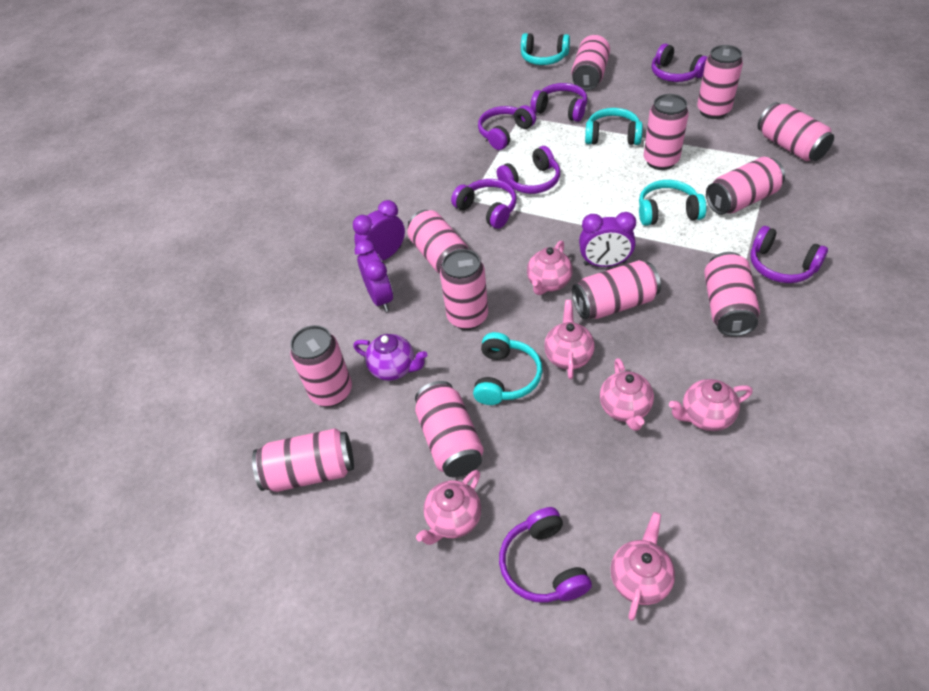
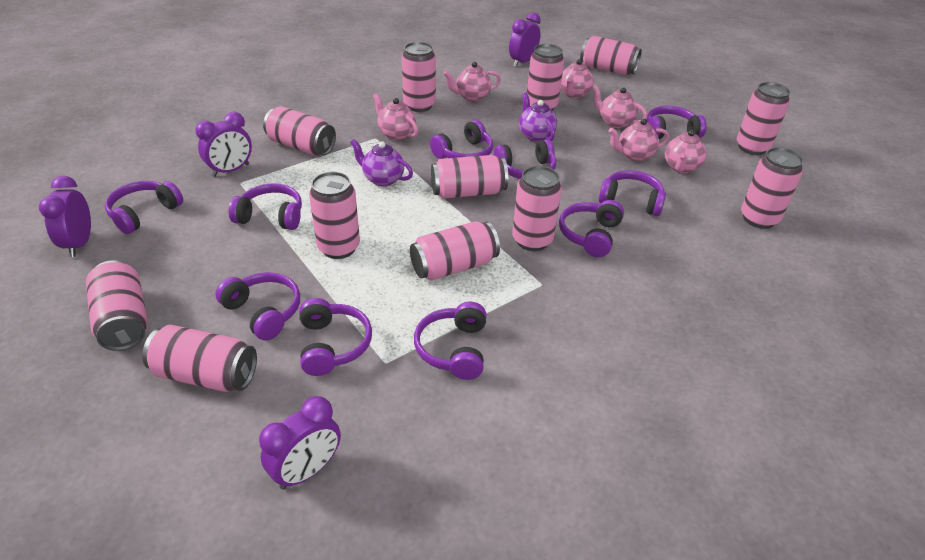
purple clock: 3 -> 4
purple headphones: 7 -> 10
purple teapot: 1 -> 2
turquoise headphones: 4 -> 0

